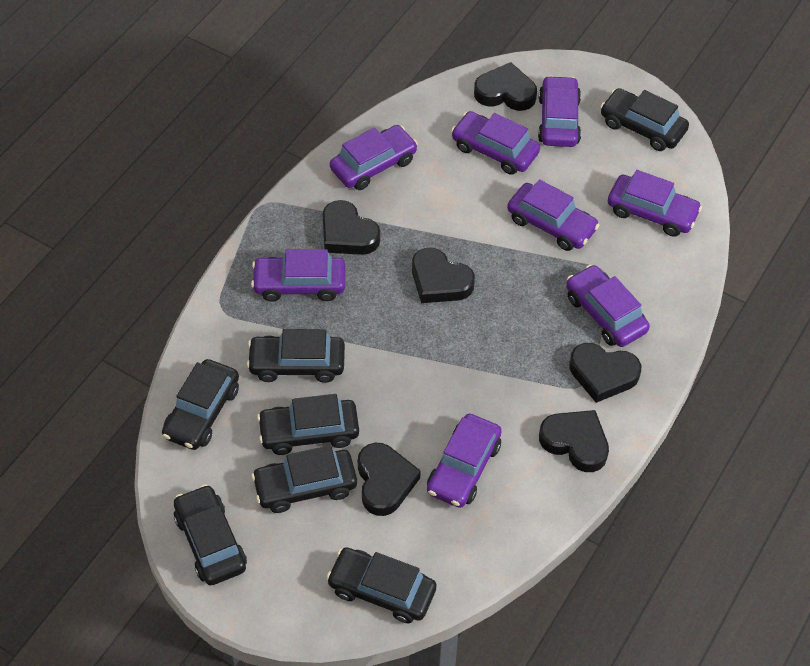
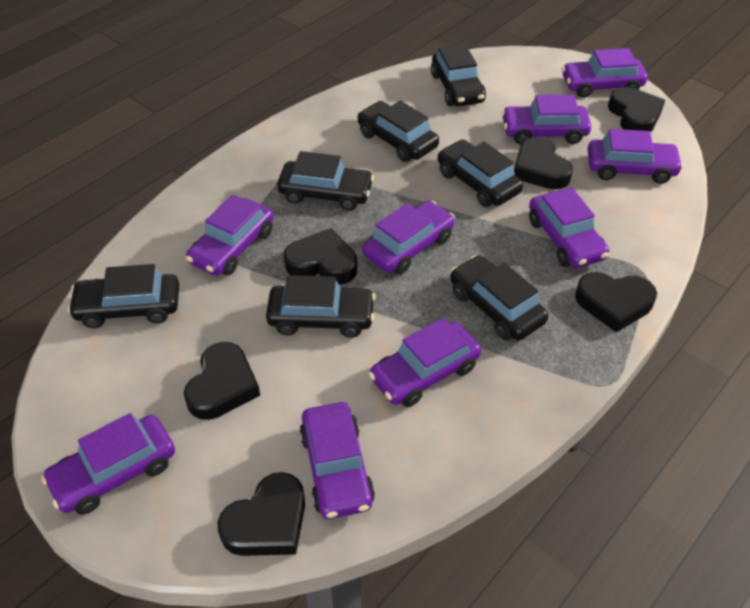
purple car: 8 -> 9

